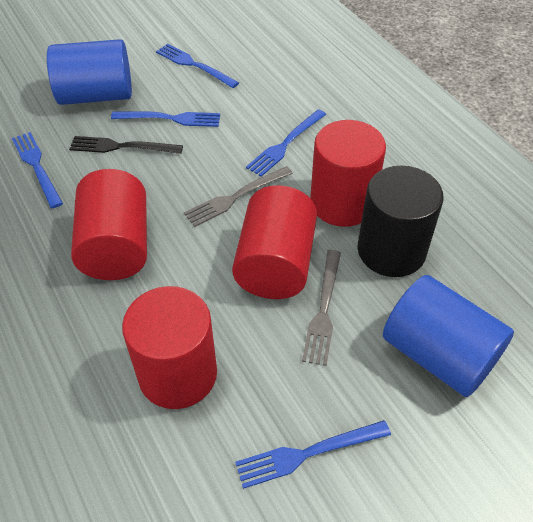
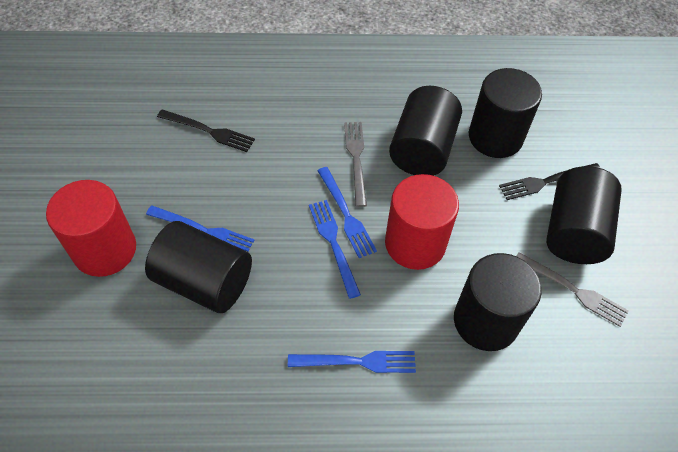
black cylinder: 1 -> 5
black fork: 1 -> 2
blue cylinder: 2 -> 0
blue fork: 5 -> 4
red cylinder: 4 -> 2

